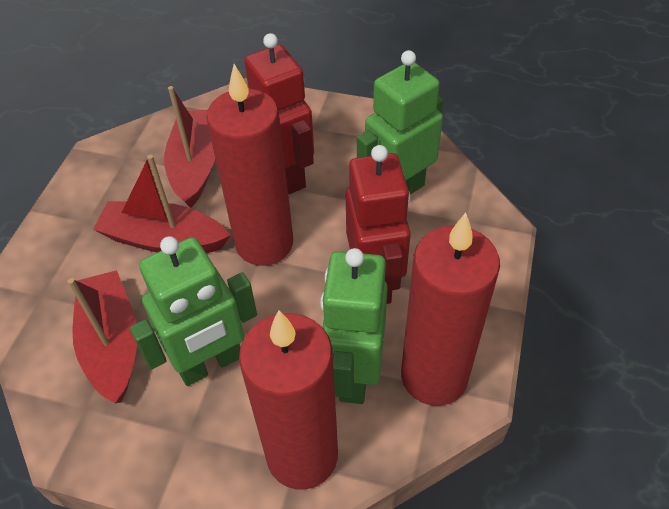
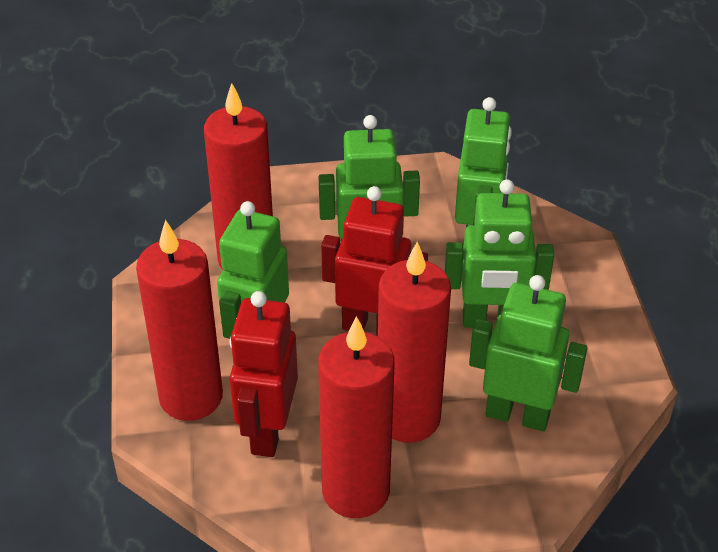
green robot: 3 -> 5
red boat: 3 -> 0
red candle: 3 -> 4

